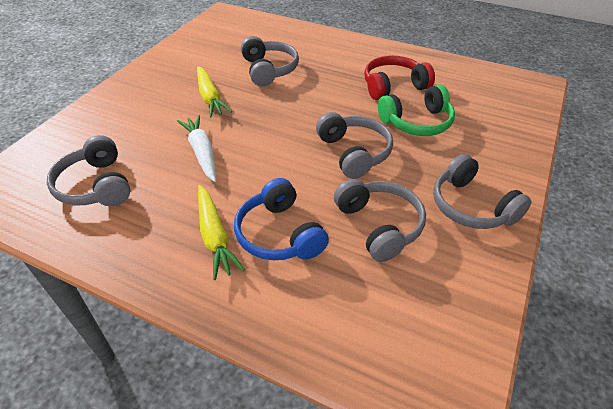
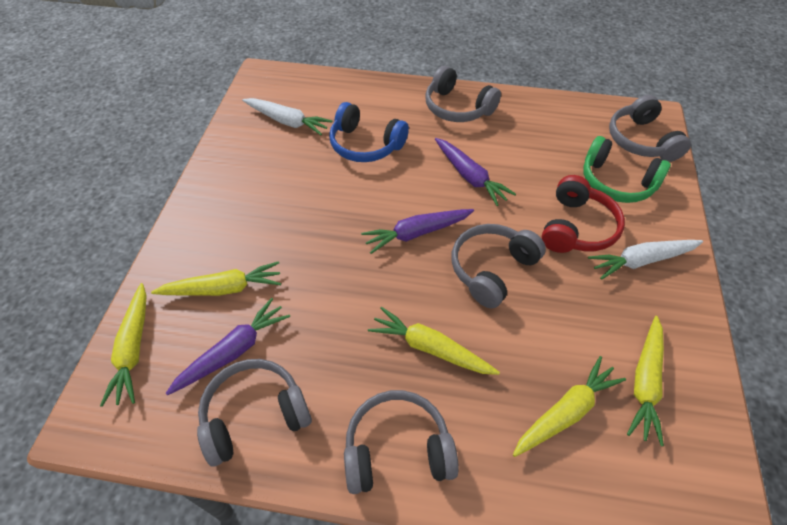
purple carrot: 0 -> 3
white carrot: 1 -> 2
yellow carrot: 2 -> 5

